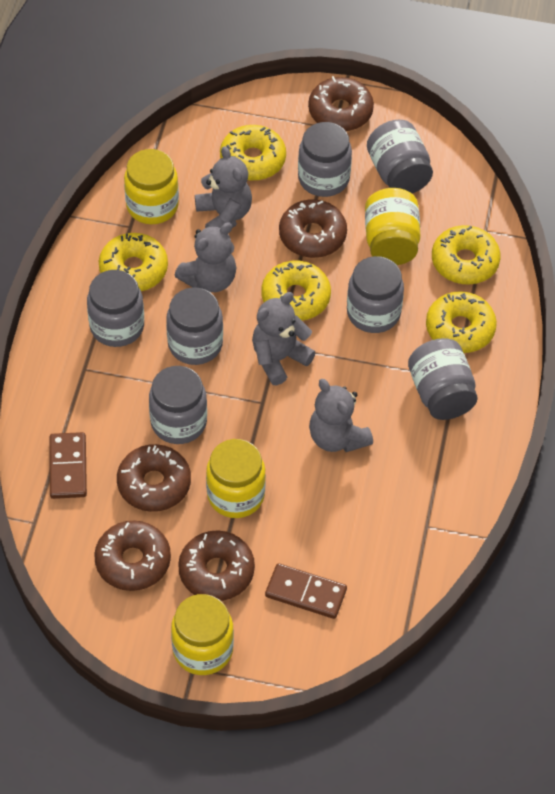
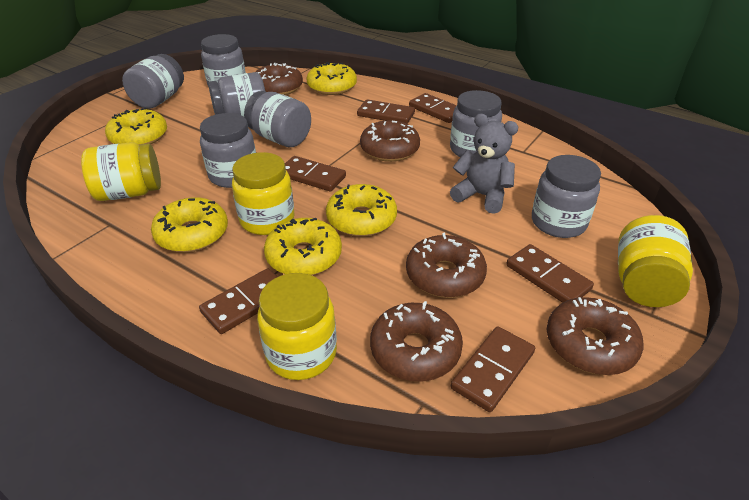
brown domino: 2 -> 6
grey teddy bear: 4 -> 1

